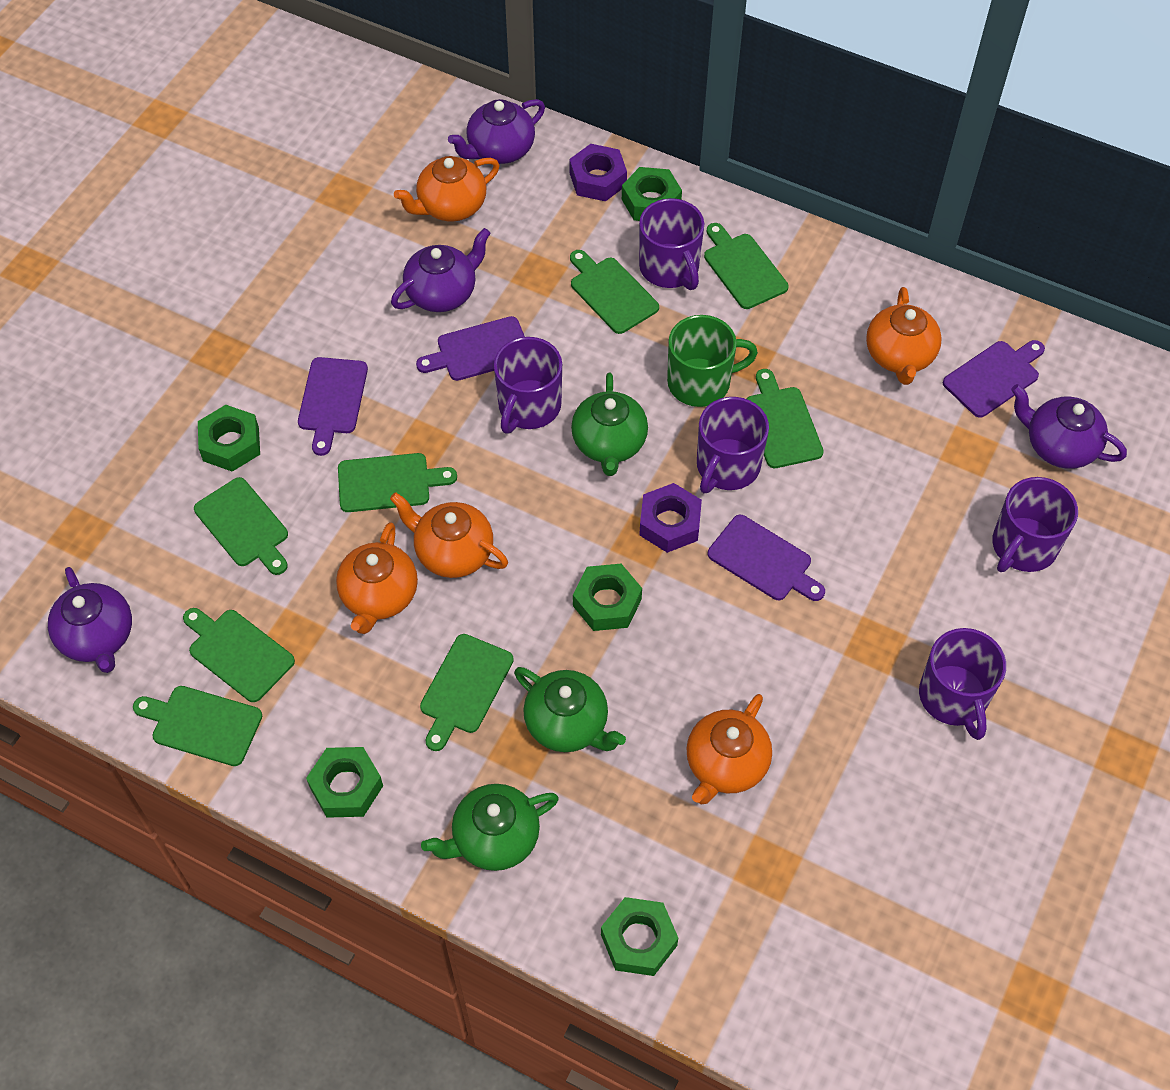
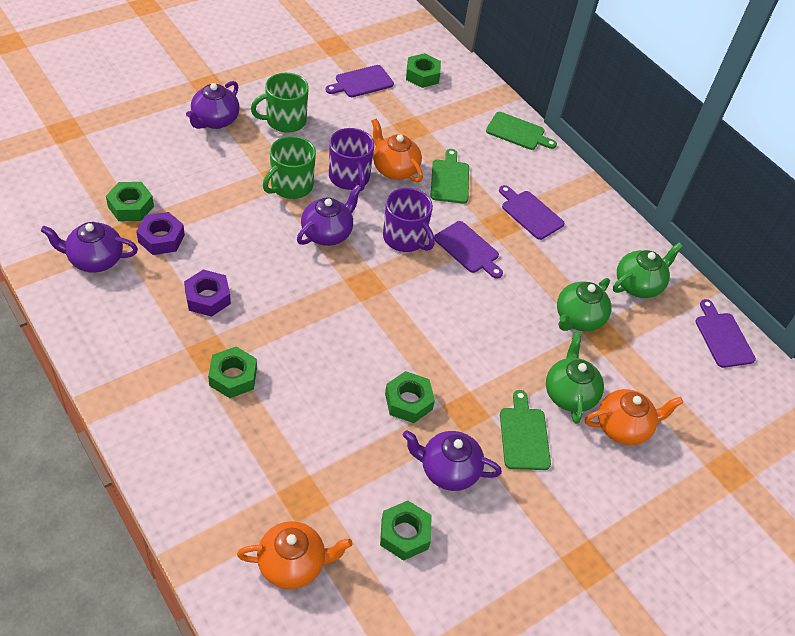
green cutting board: 8 -> 3
green mug: 1 -> 2
orange teapot: 5 -> 3
purple mug: 5 -> 2

